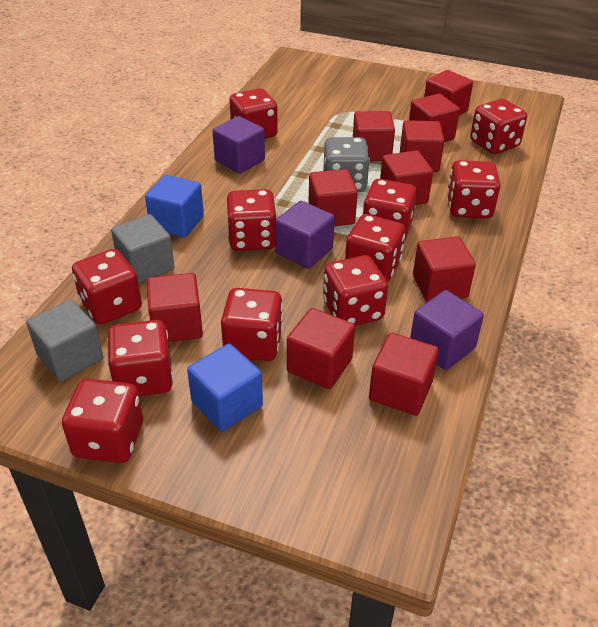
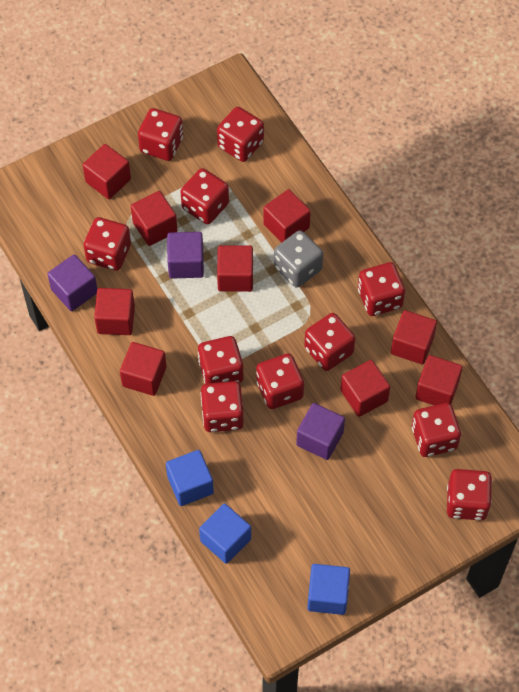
blue cube: 2 -> 3
grey cube: 2 -> 0
red cube: 10 -> 9

